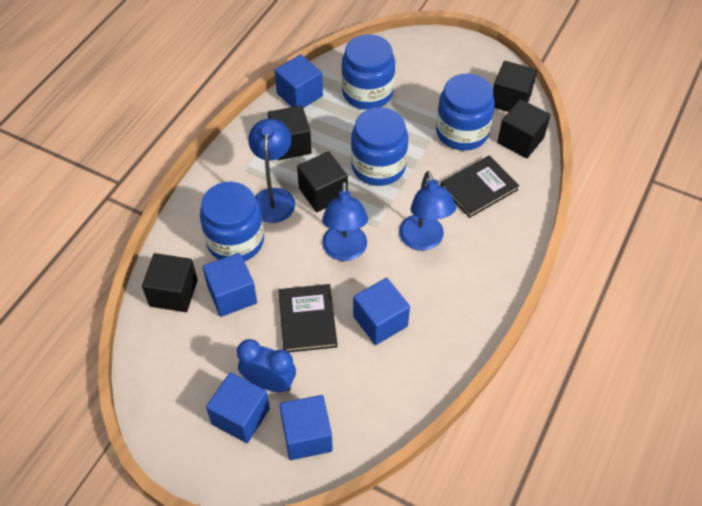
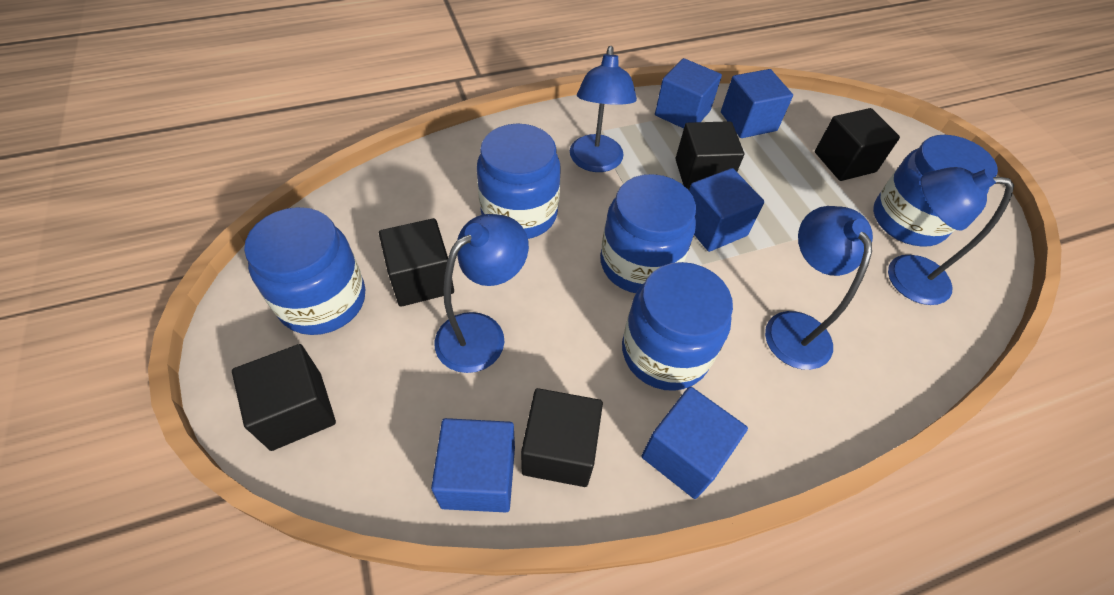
black book: 2 -> 0
blue clock: 1 -> 0
blue jar: 4 -> 5
blue lamp: 3 -> 4

